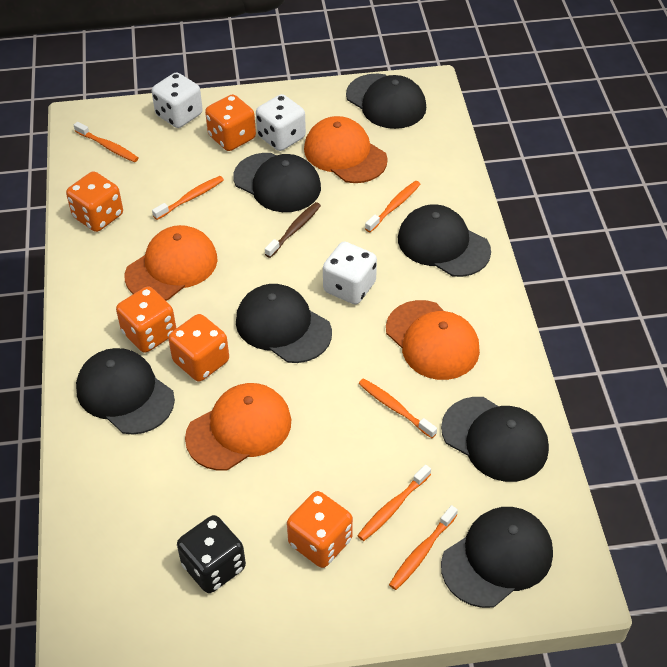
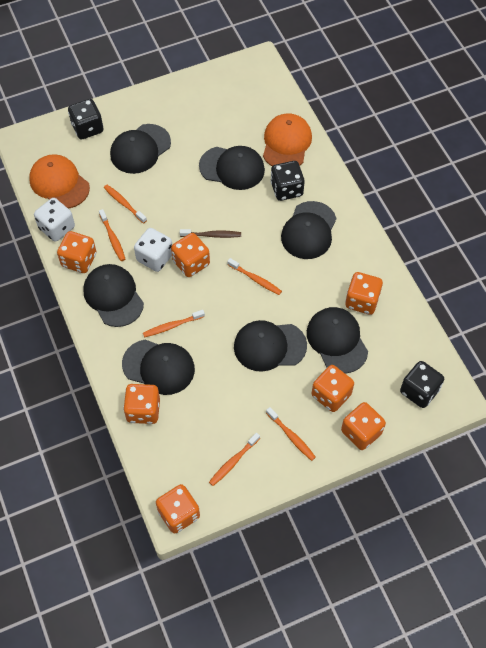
black dice: 1 -> 3
orange cap: 4 -> 2
orange dice: 5 -> 7
white dice: 3 -> 2

